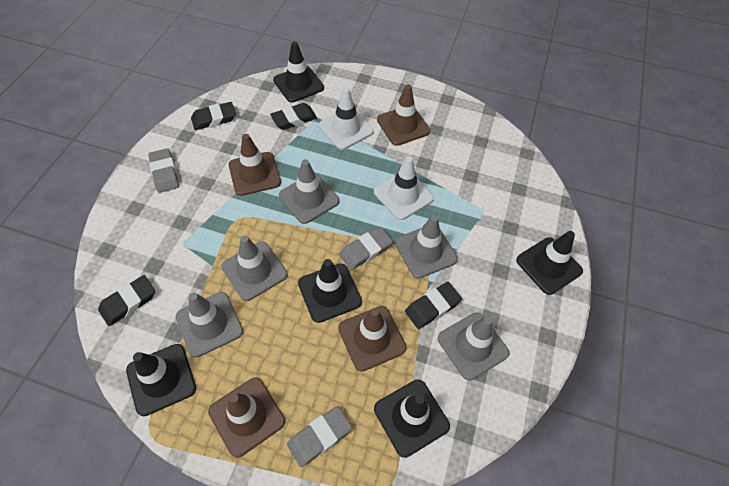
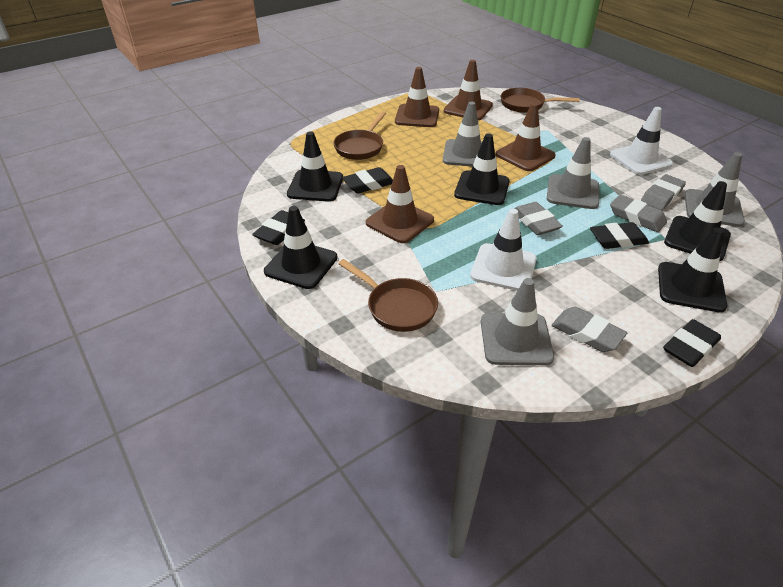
brown pan: 0 -> 3
grey eraser: 3 -> 4
grey traffic cone: 5 -> 4

